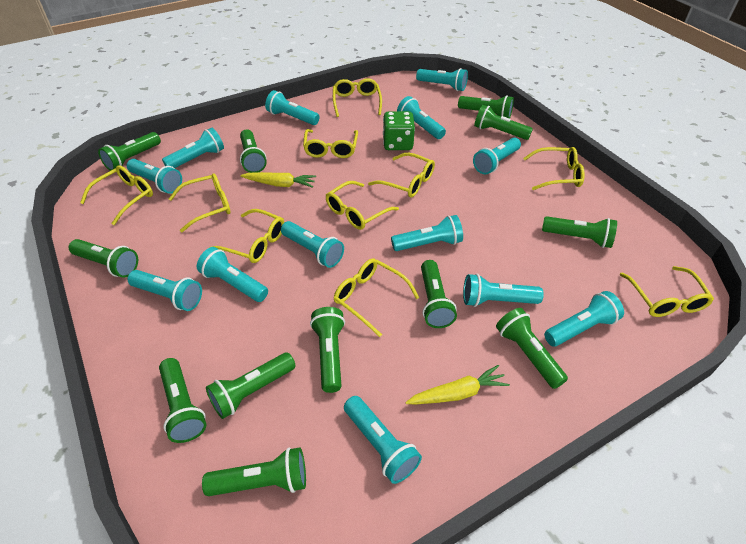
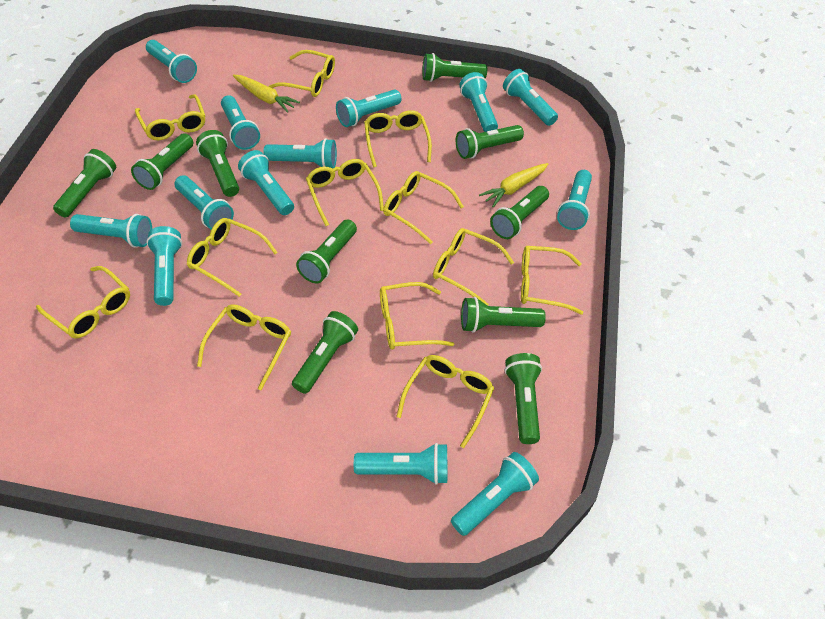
green dice: 1 -> 0
green flashlight: 12 -> 10
yellow glasses: 10 -> 12

